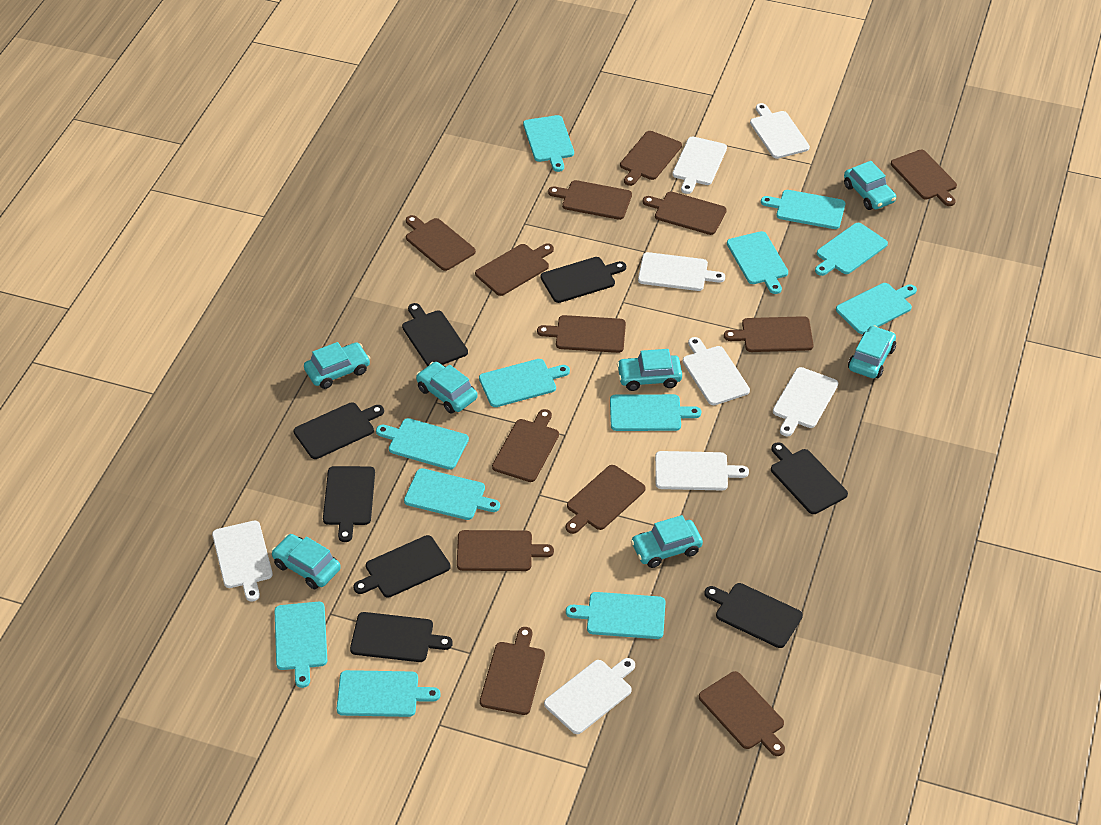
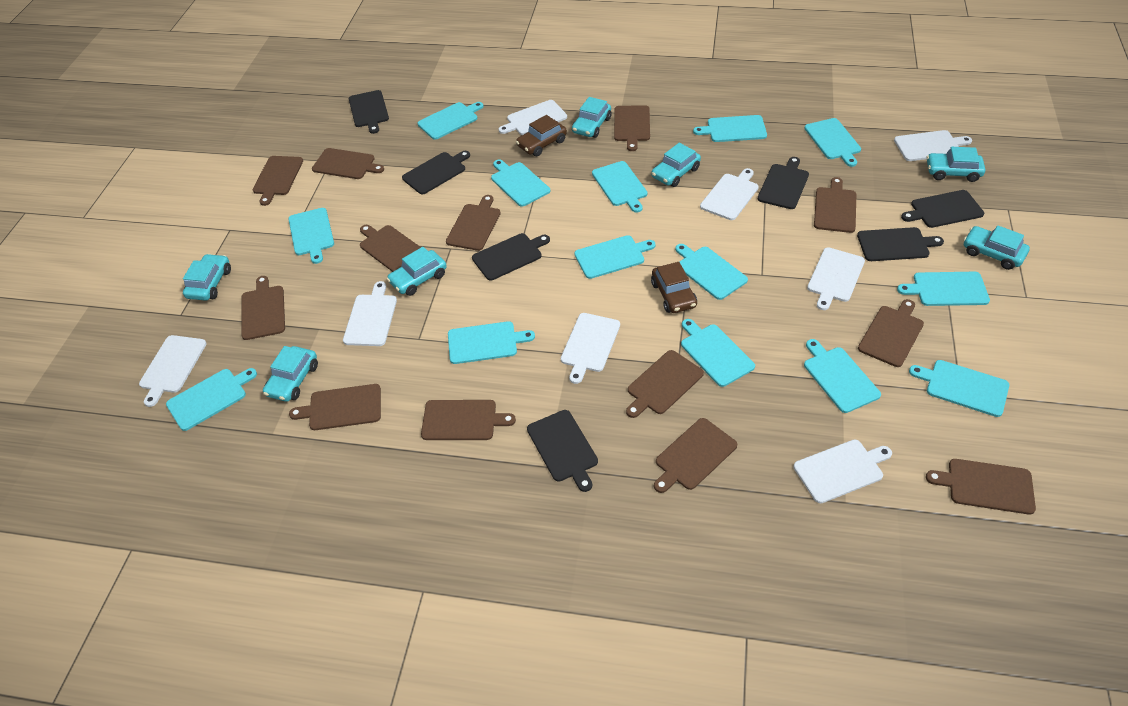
black cutting board: 8 -> 7
brown car: 0 -> 2
turquoise cutting board: 12 -> 14

